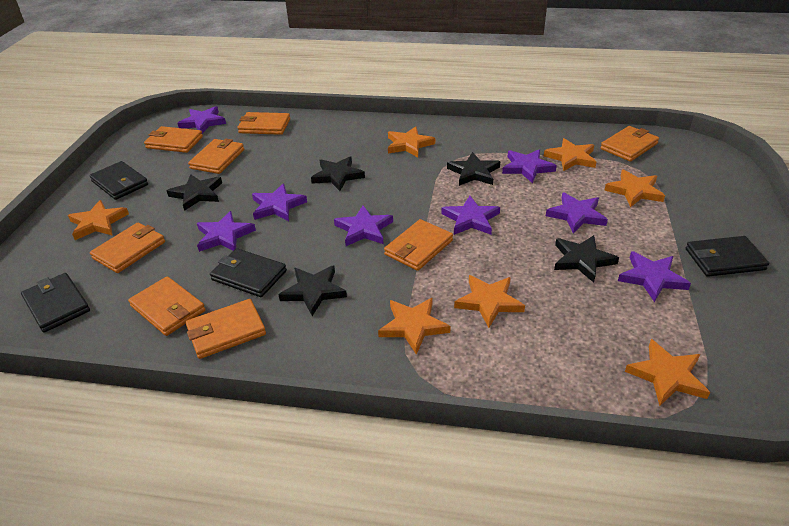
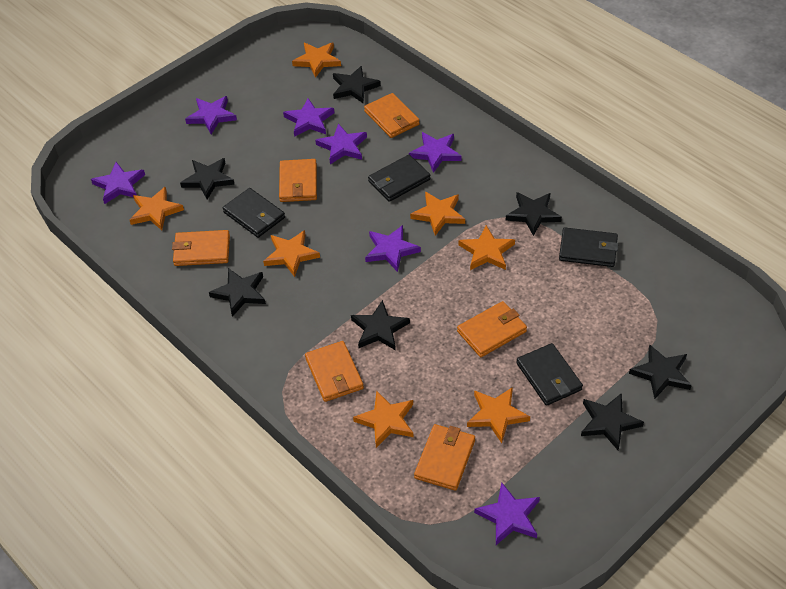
black star: 5 -> 7
orange wallet: 8 -> 6
purple star: 8 -> 7

